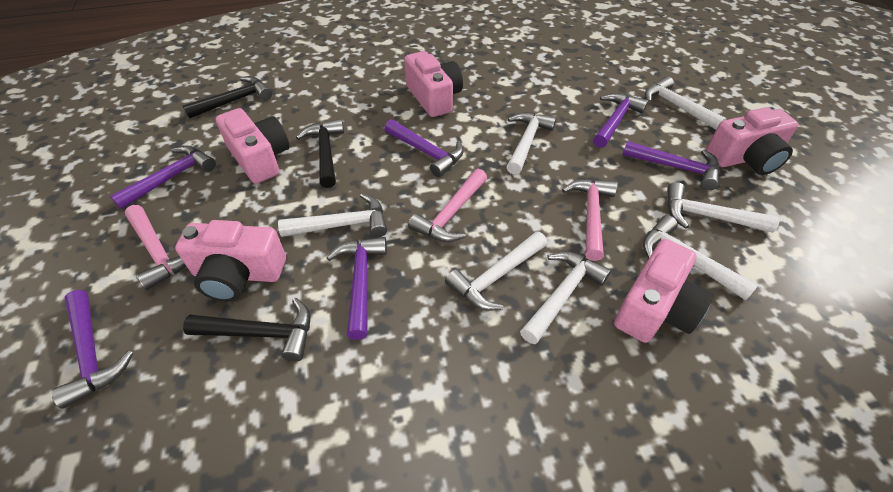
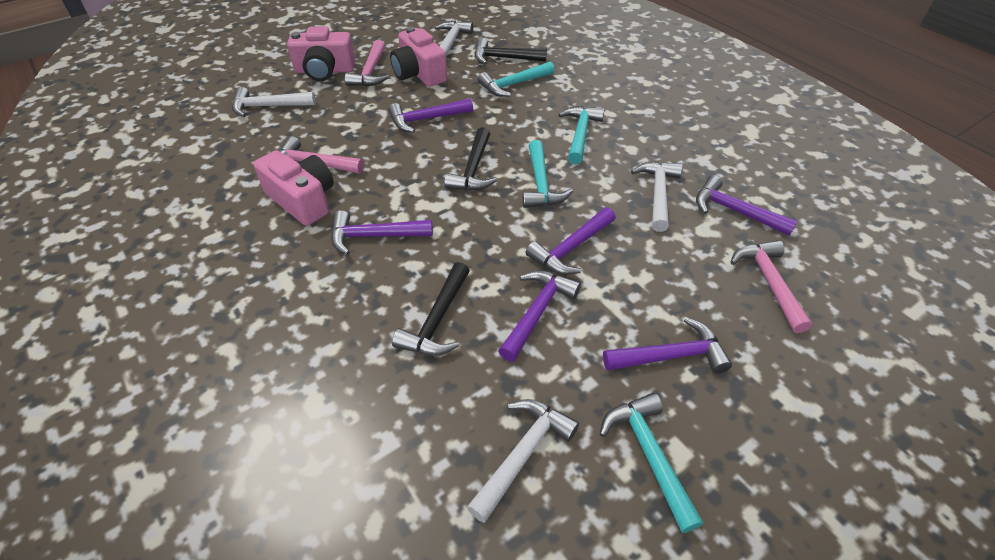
pink camera: 5 -> 3
turquoise hammer: 0 -> 4
white hammer: 7 -> 4

